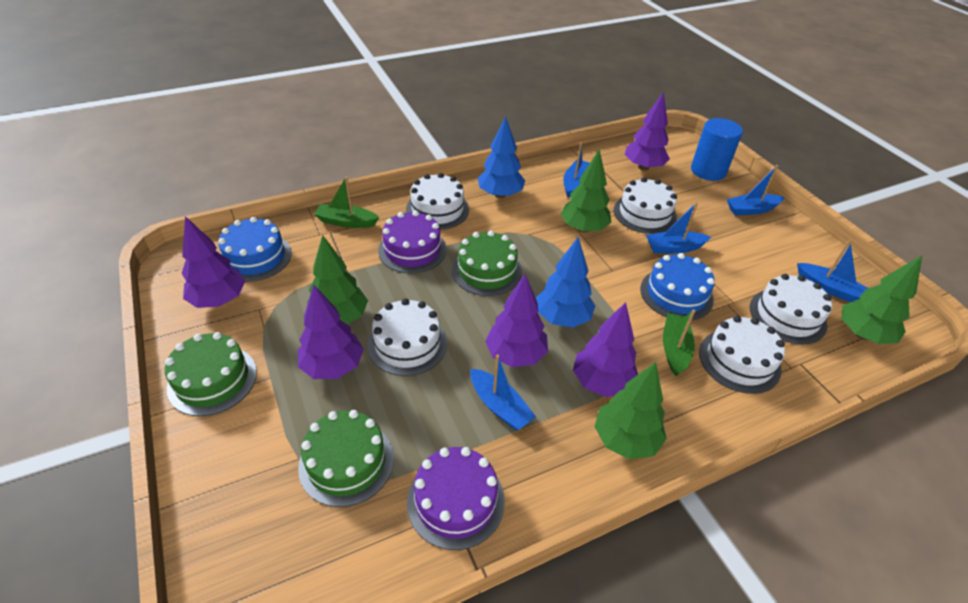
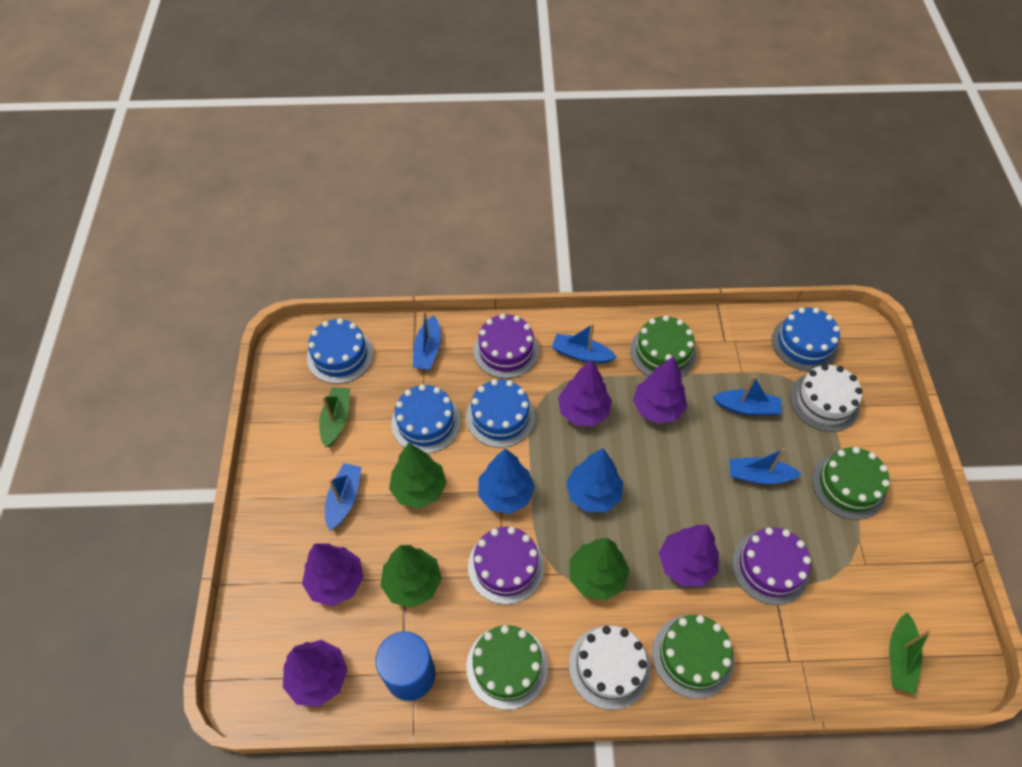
blue cake: 2 -> 4
green cake: 3 -> 4
green tree: 4 -> 3
purple cake: 2 -> 3
white cake: 5 -> 2

